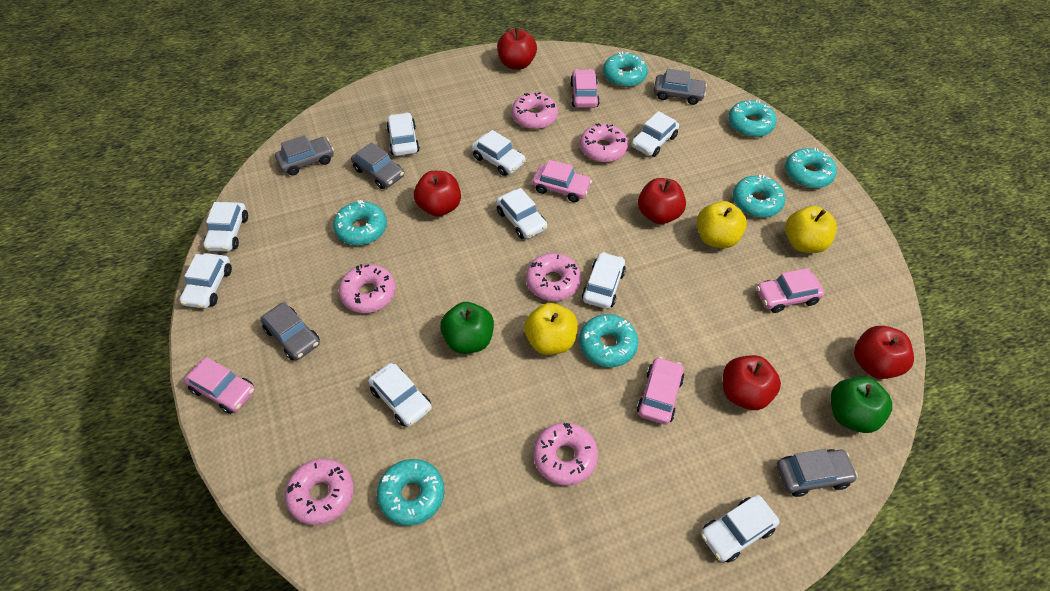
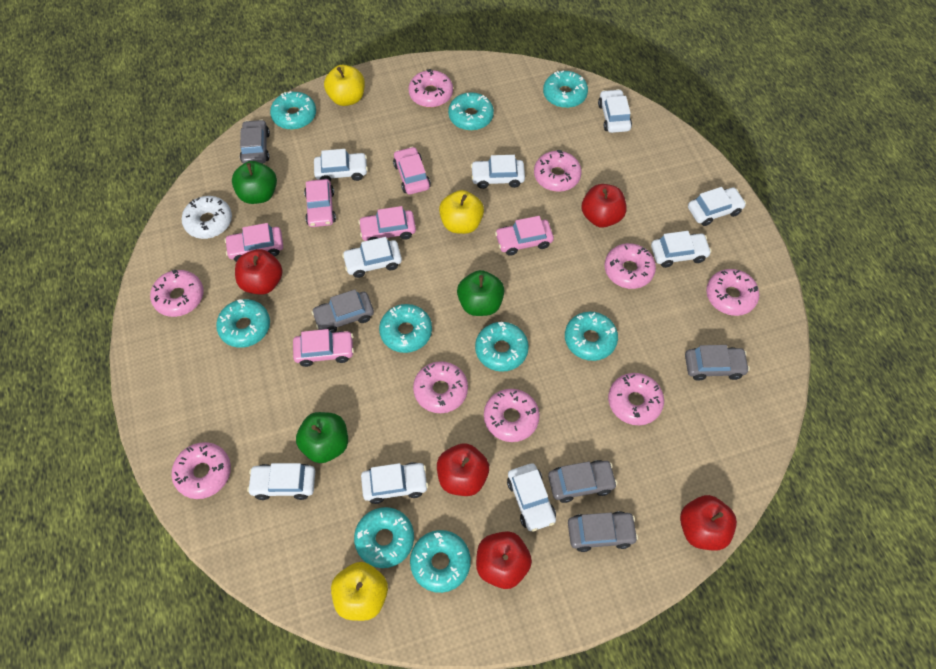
green apple: 2 -> 3
pink car: 5 -> 6
pink donut: 6 -> 9
turquoise donut: 7 -> 9
white donut: 0 -> 1

